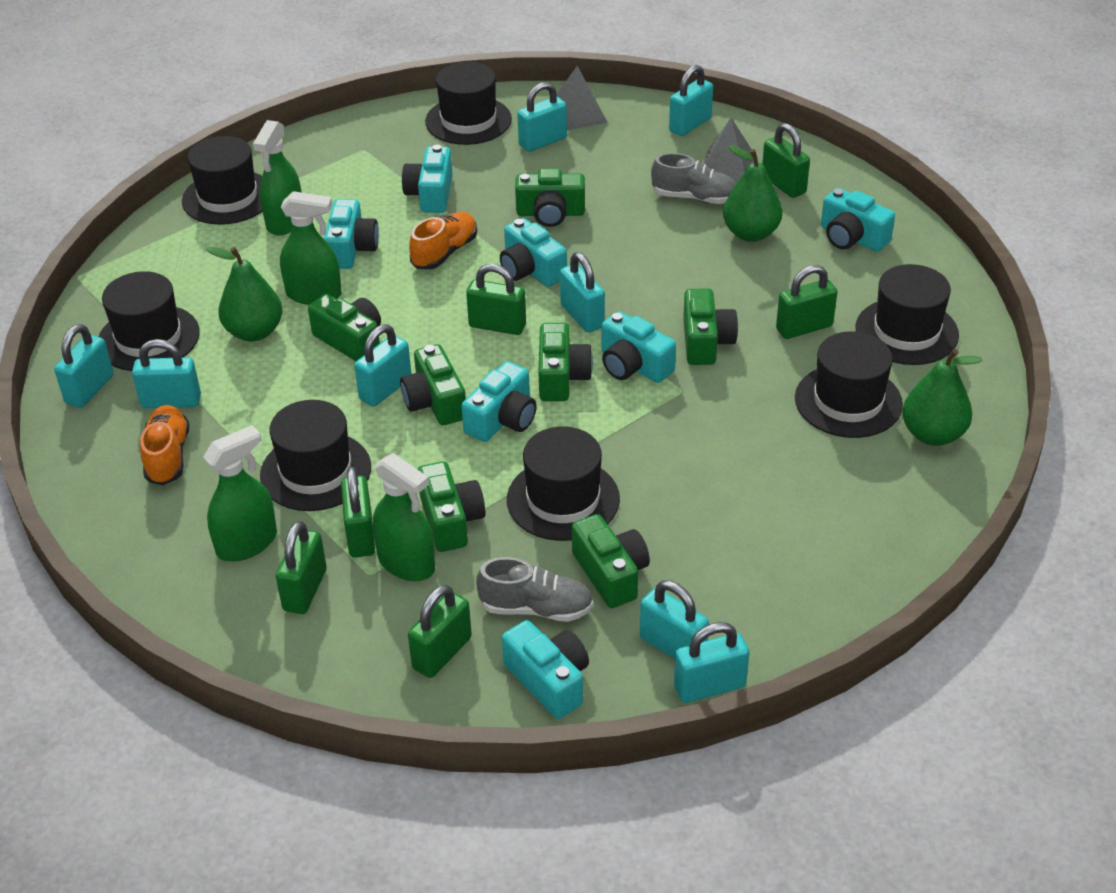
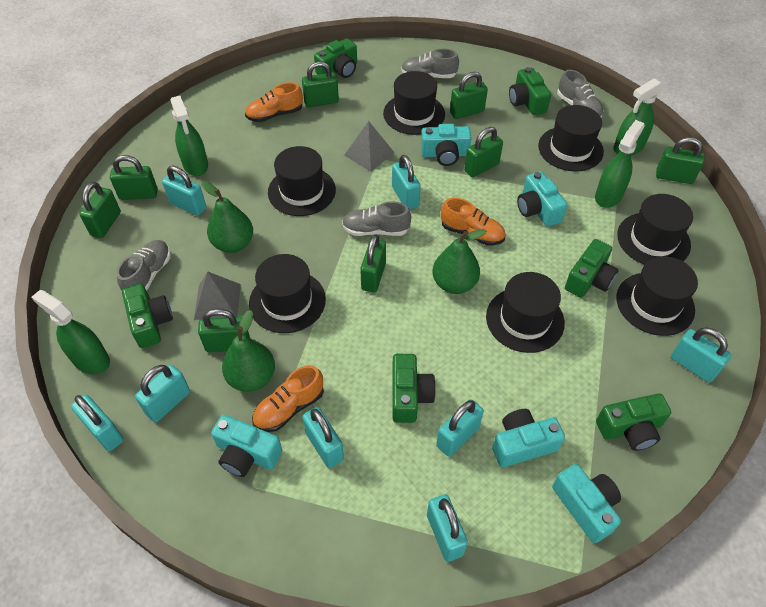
green camera: 7 -> 6
green padlock: 6 -> 8
grey shoe: 2 -> 4
orange shoe: 2 -> 3
turquoise camera: 7 -> 5

